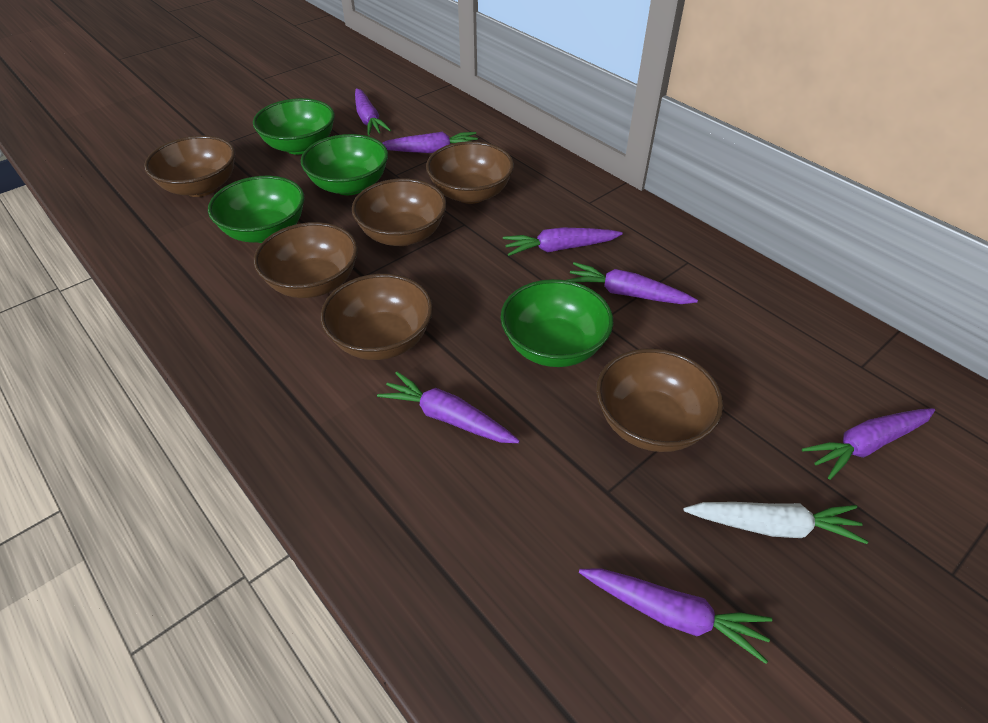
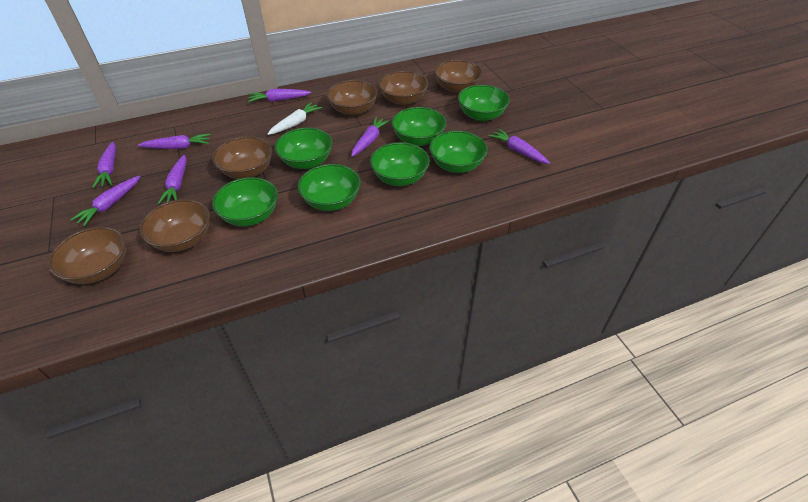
green bowl: 4 -> 7

